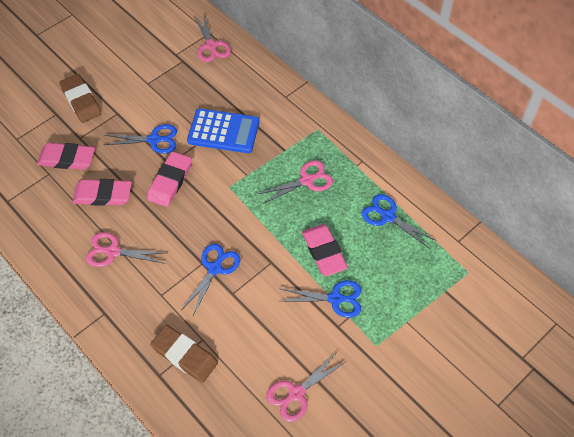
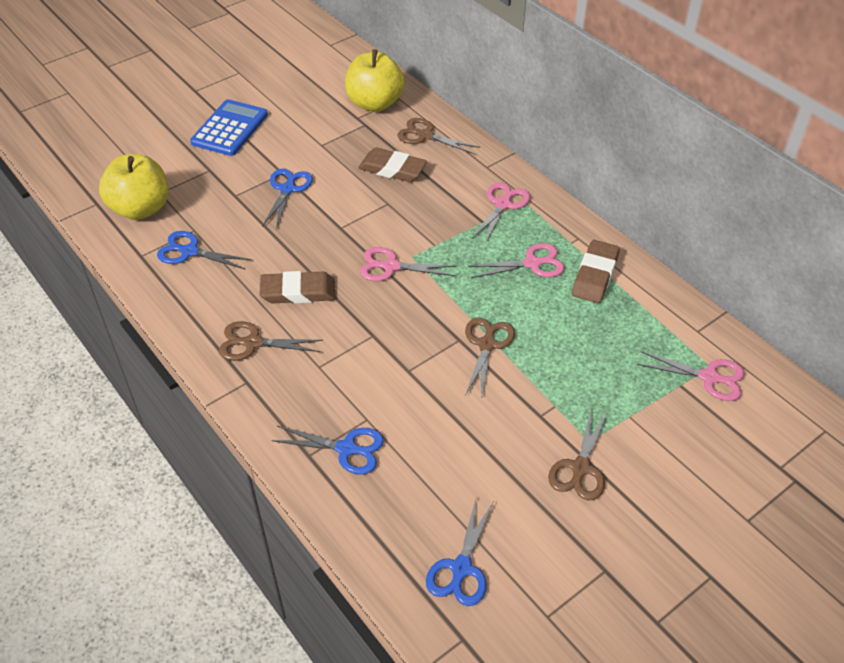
brown eraser: 2 -> 3
brown scissors: 0 -> 4
pink eraser: 4 -> 0
yellow apple: 0 -> 2

